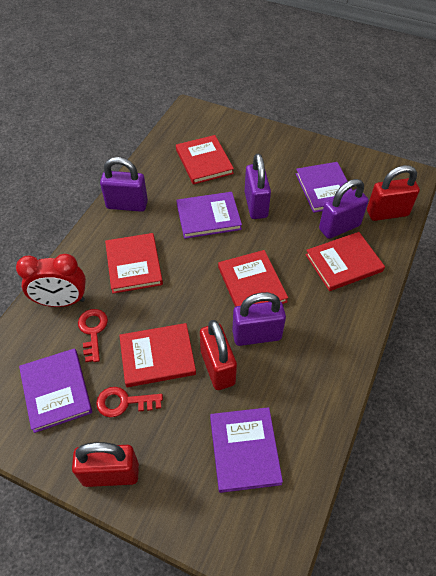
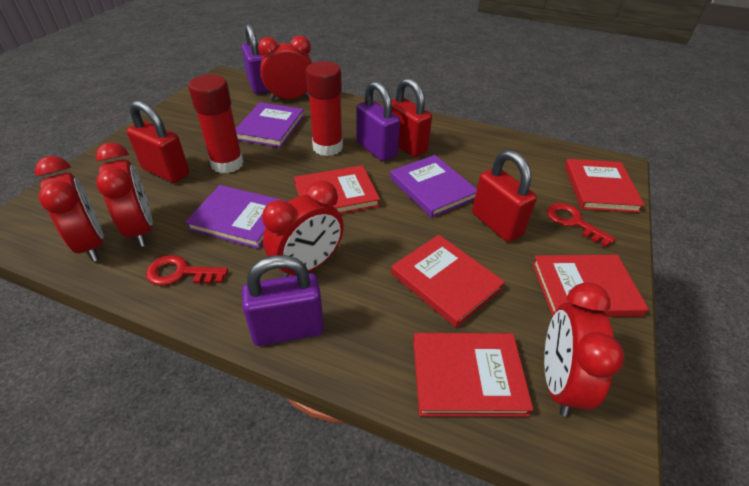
purple book: 4 -> 3
purple padlock: 4 -> 3
red clock: 1 -> 5
red glue stick: 0 -> 2

